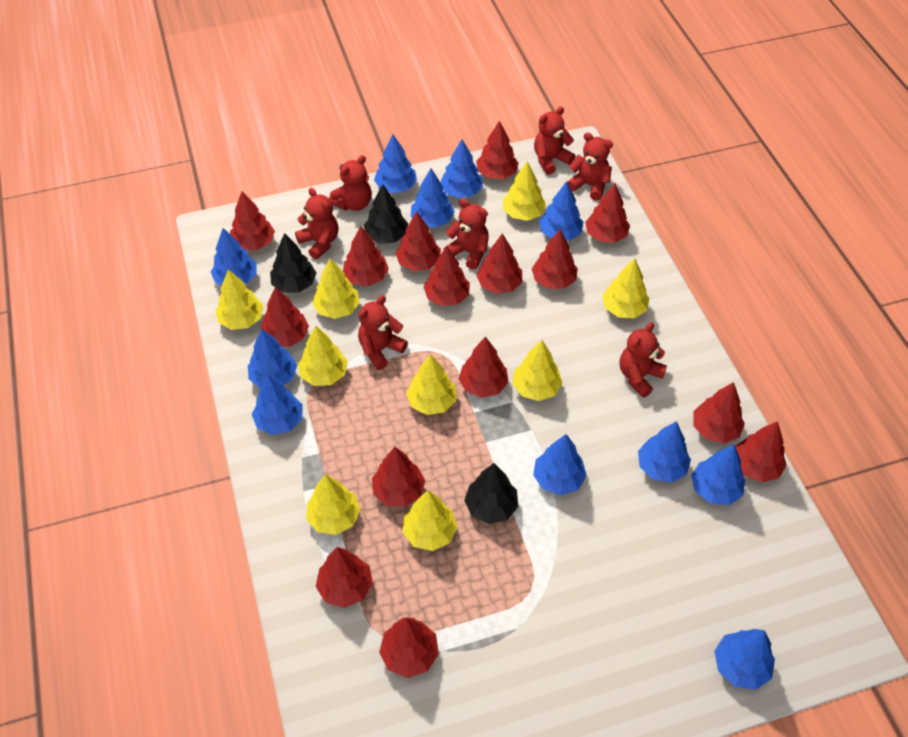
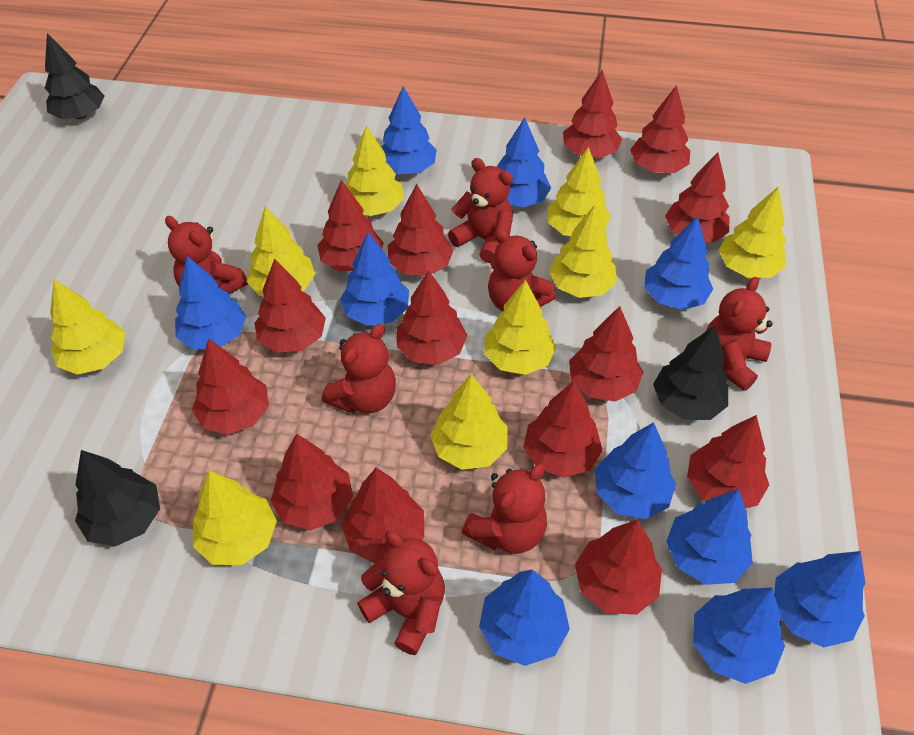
blue tree: 11 -> 10
red tree: 15 -> 14

